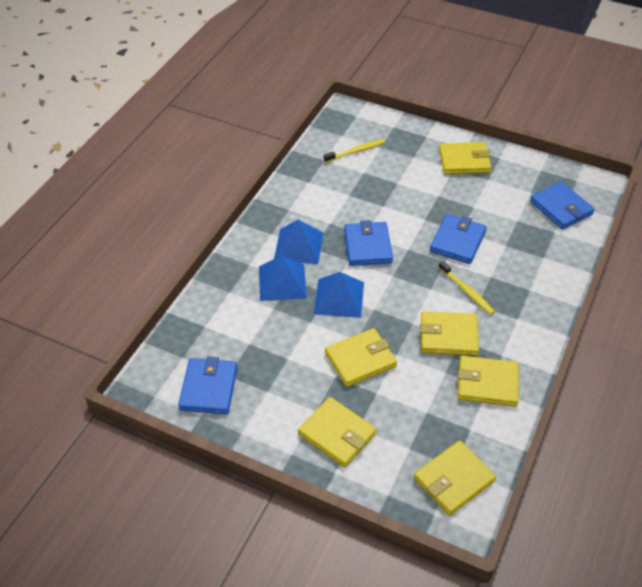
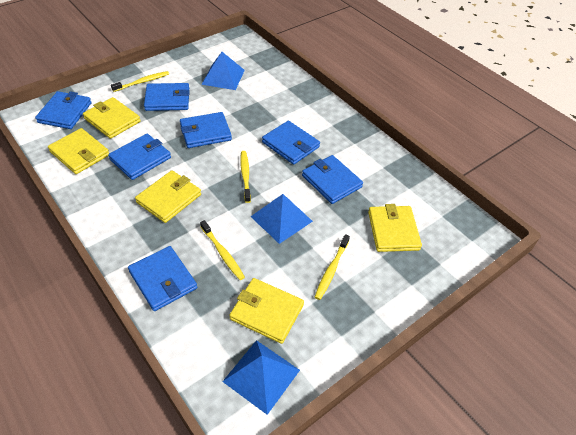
blue wallet: 4 -> 7
yellow toothbrush: 2 -> 4
yellow wallet: 6 -> 5

